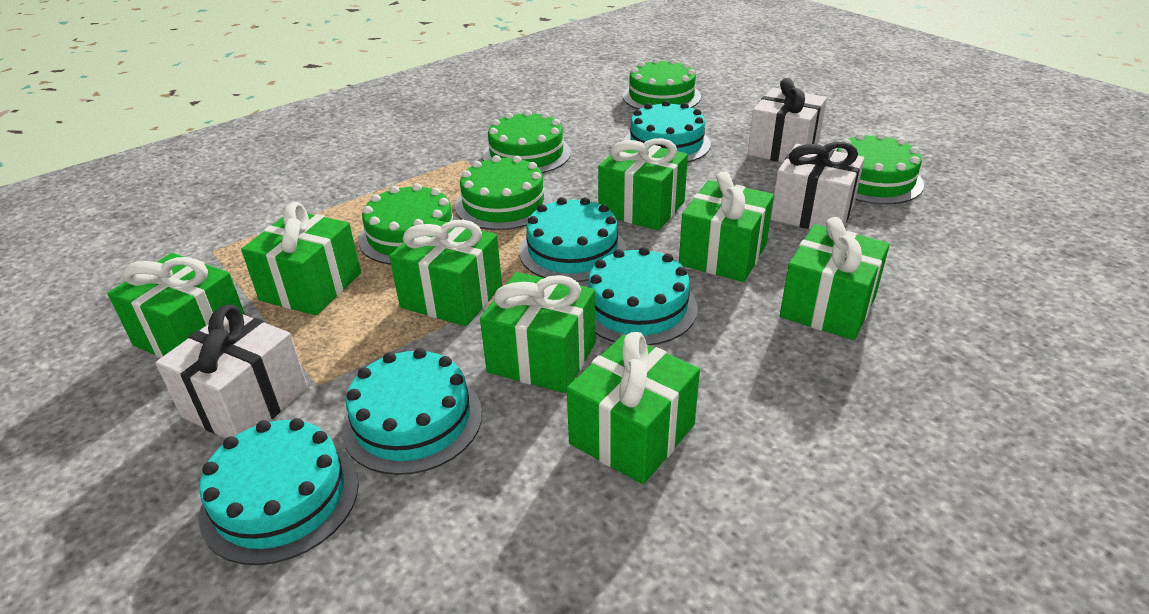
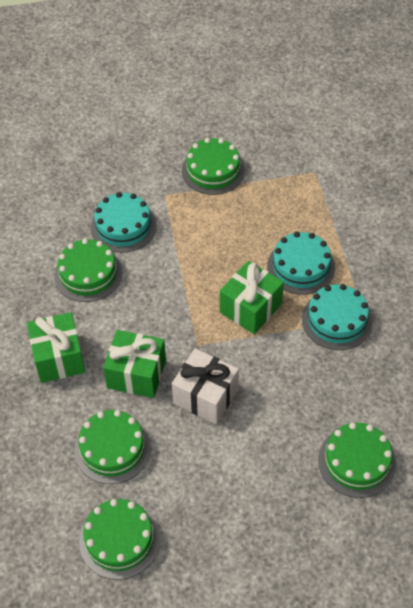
green gift: 8 -> 3
turquoise cake: 5 -> 3
white gift: 3 -> 1

